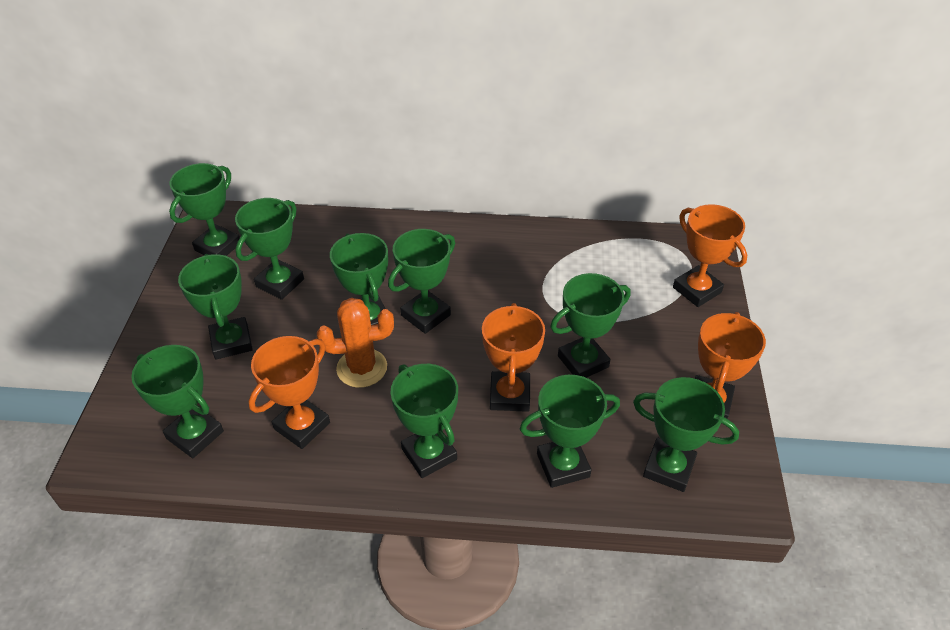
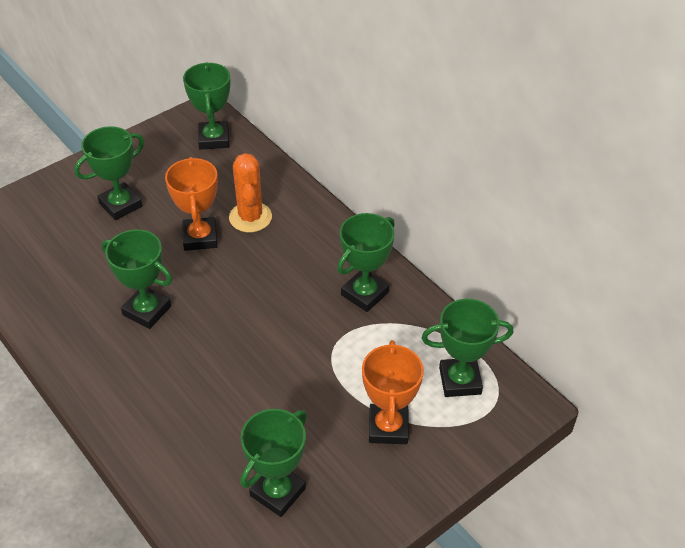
green trophy: 10 -> 6
orange trophy: 4 -> 2

